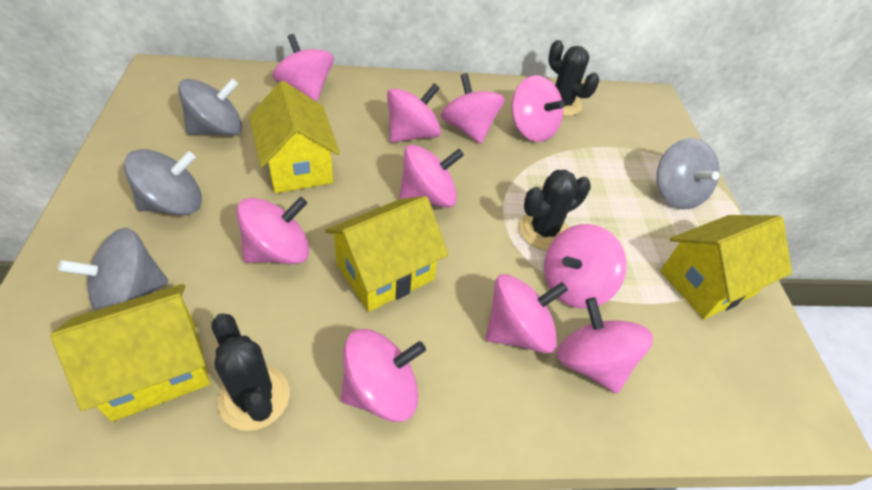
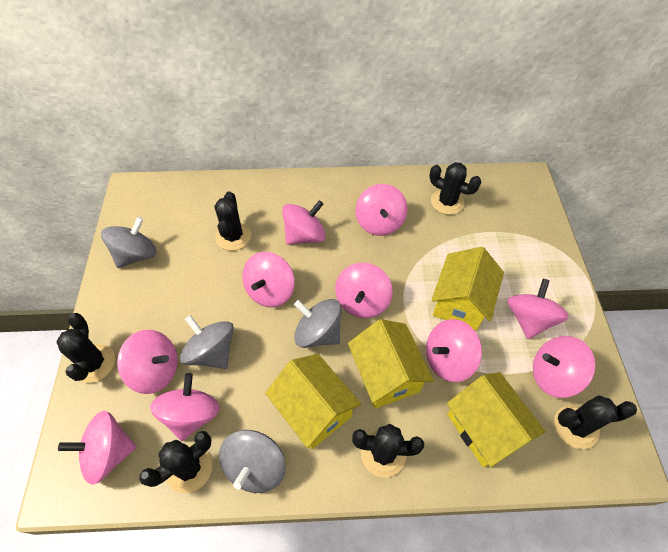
black cactus: 3 -> 6

